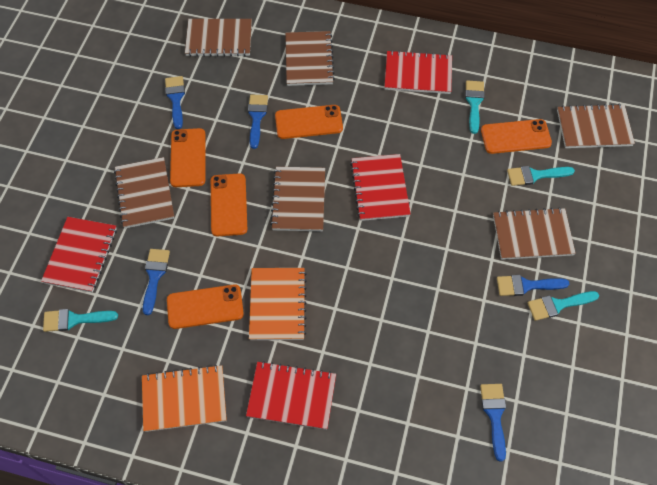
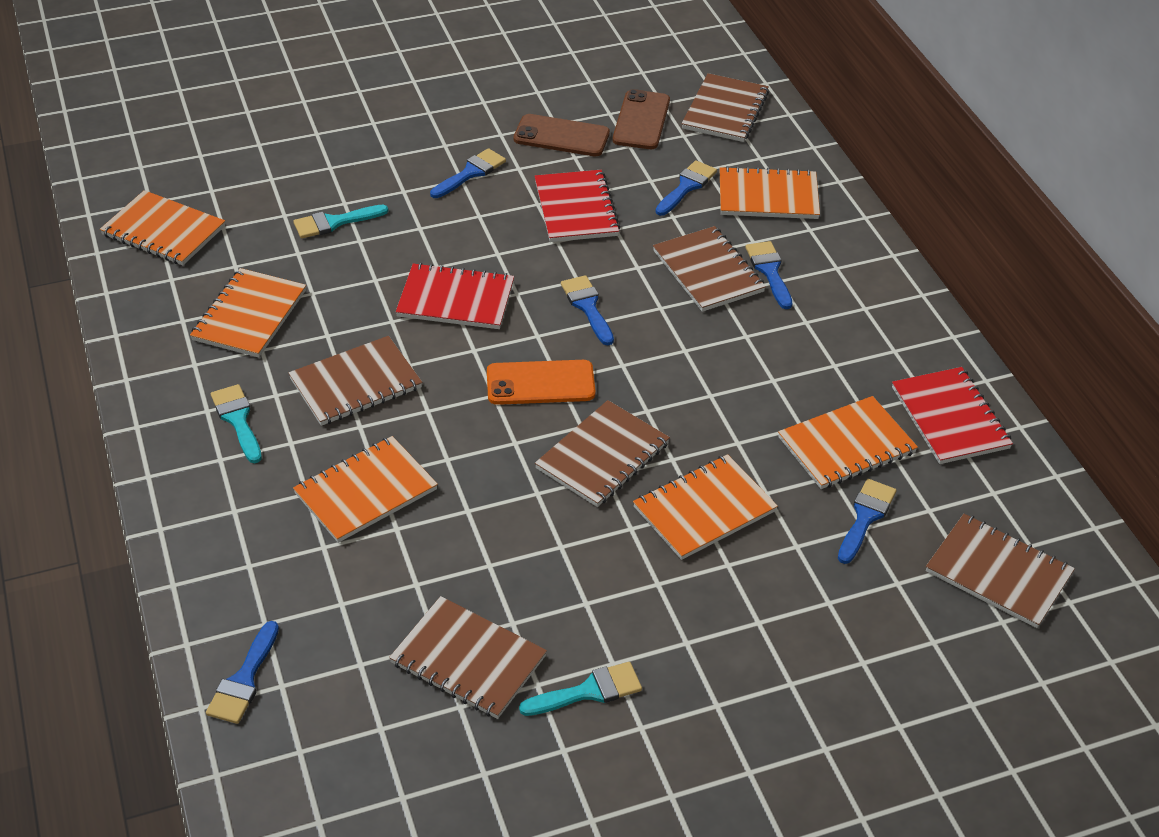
blue brush: 5 -> 6
brown phone: 0 -> 2
orange notebook: 2 -> 6
orange phone: 5 -> 1
red notebook: 4 -> 3
turquoise brush: 4 -> 3

